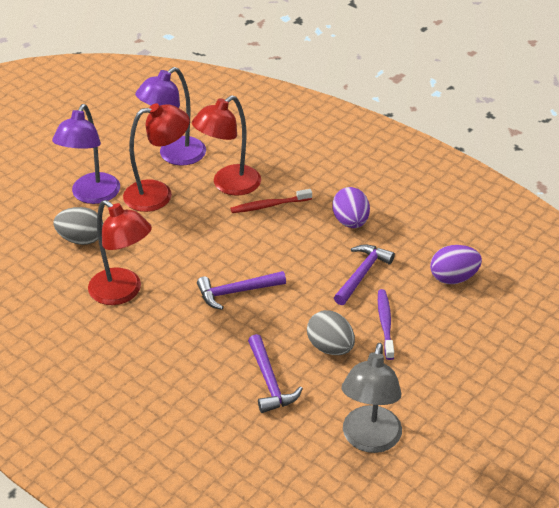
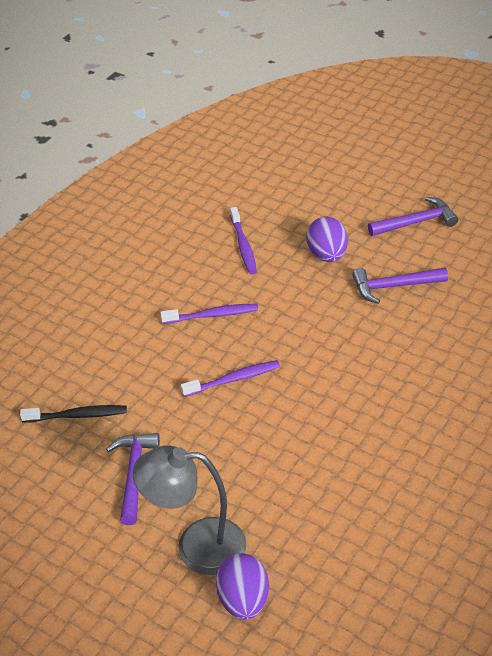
black toothbrush: 0 -> 1
grey egg: 2 -> 0
purple lamp: 2 -> 0
purple toothbrush: 1 -> 3
red lamp: 3 -> 0
red toothbrush: 1 -> 0

